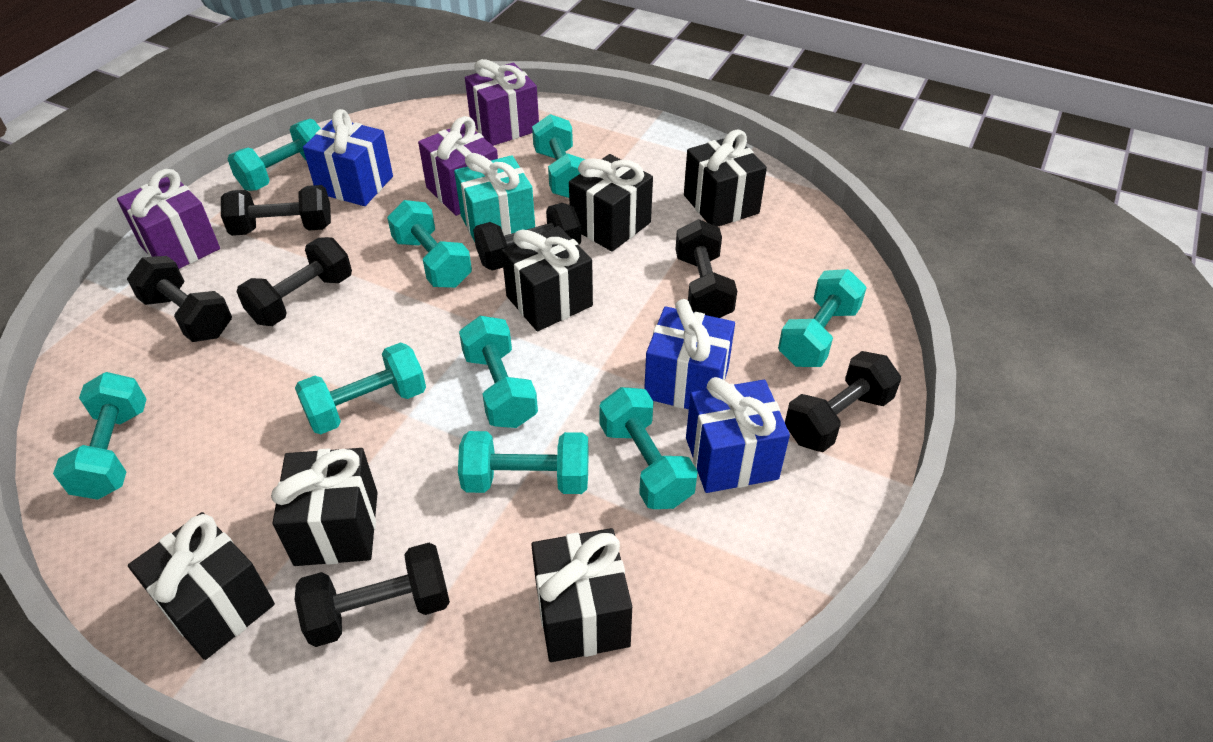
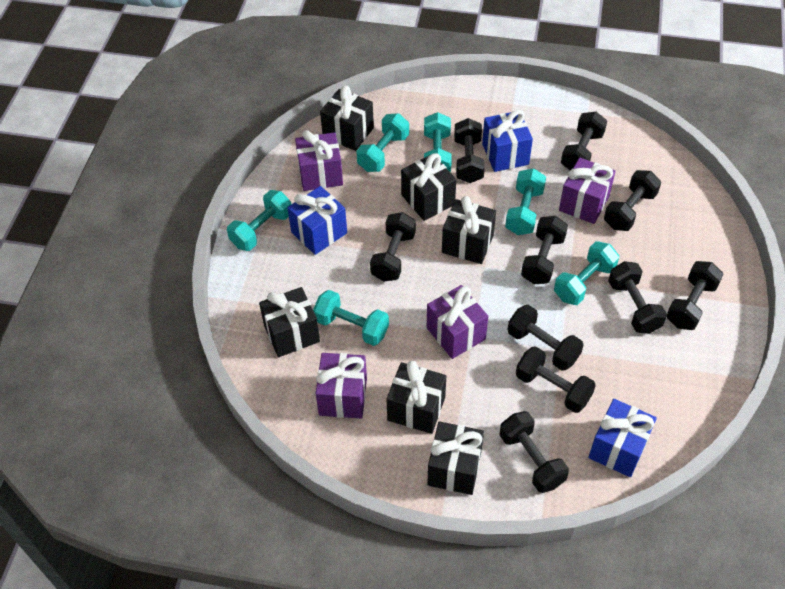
black dumbbell: 7 -> 10
purple gift: 3 -> 4
turquoise dumbbell: 9 -> 6
turquoise gift: 1 -> 0

